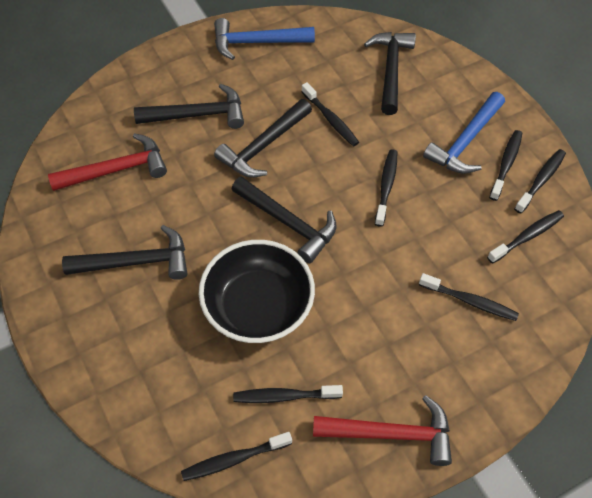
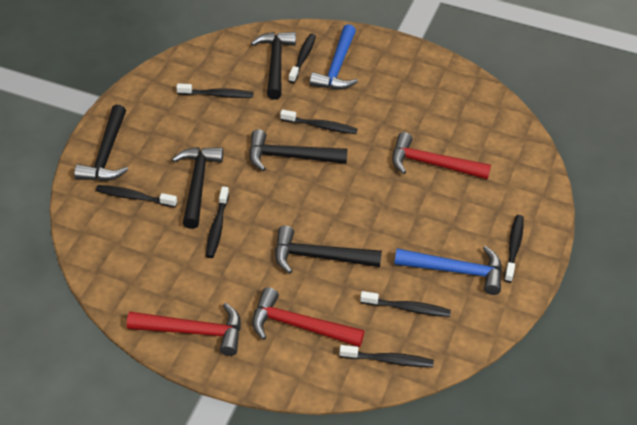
black bowl: 1 -> 0
red hammer: 2 -> 3

